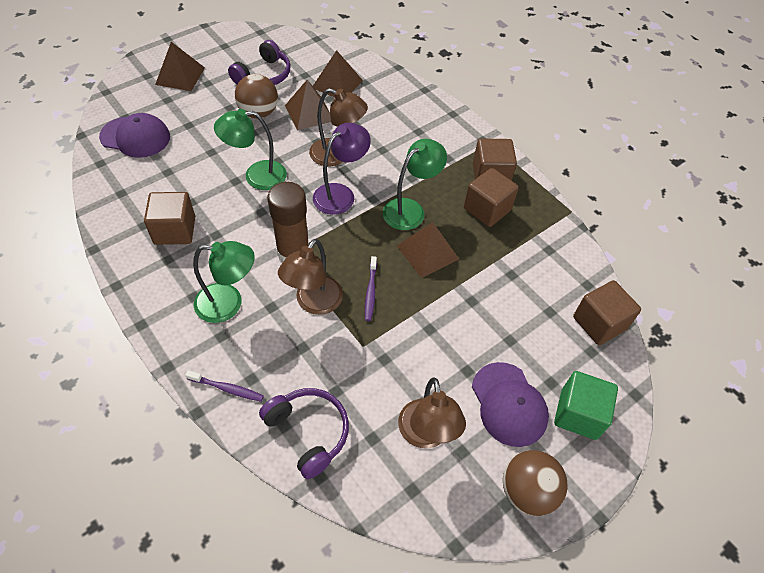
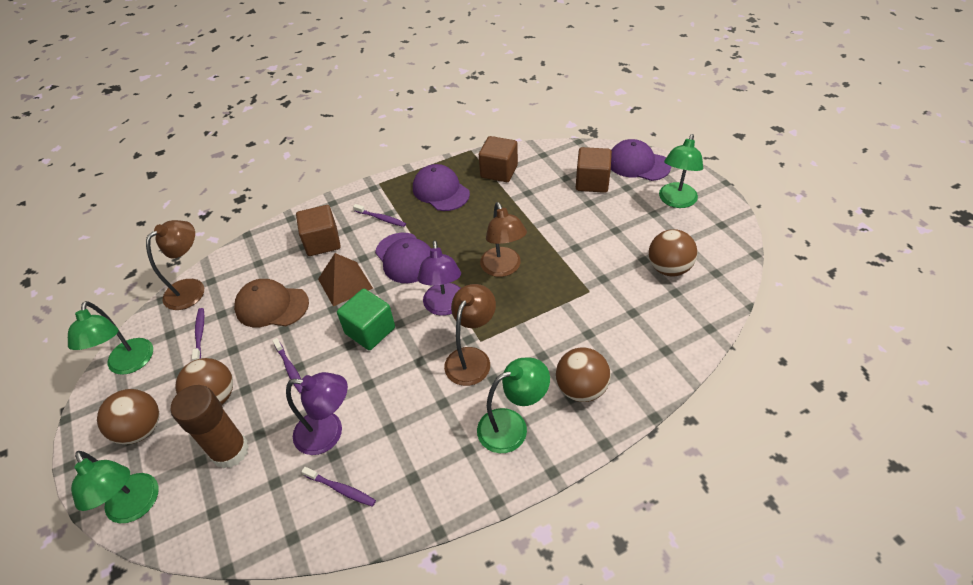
brown ball: 2 -> 4
brown cap: 0 -> 1
brown cube: 4 -> 3
brown pyramid: 4 -> 1
green lamp: 3 -> 4
purple cap: 2 -> 3
purple headphones: 2 -> 0
purple lamp: 1 -> 2
purple toothbrush: 2 -> 4

